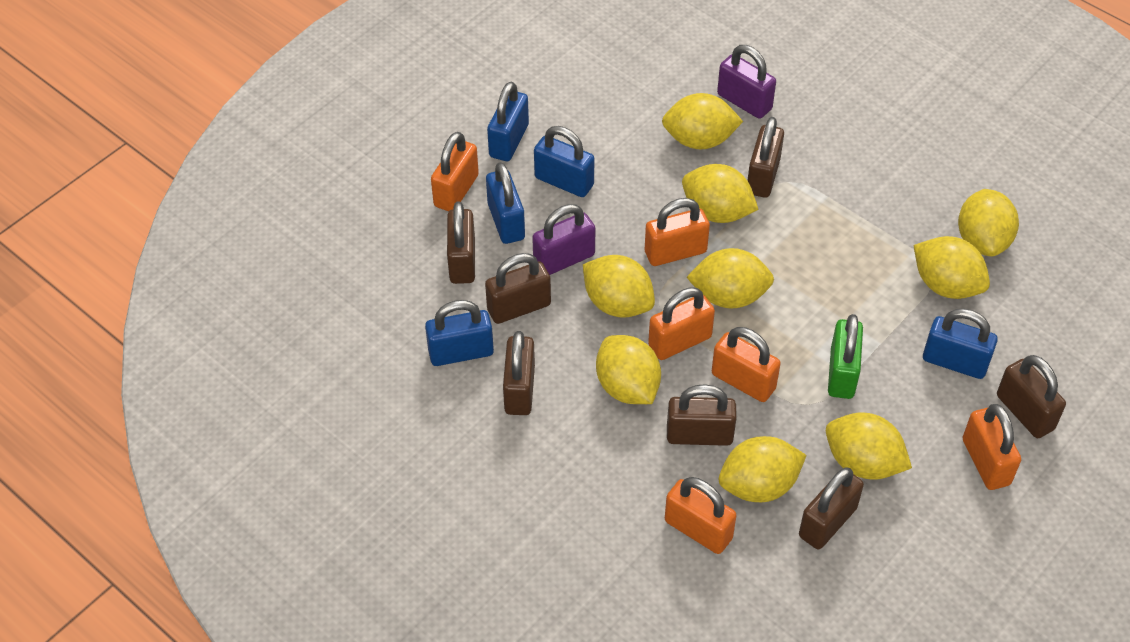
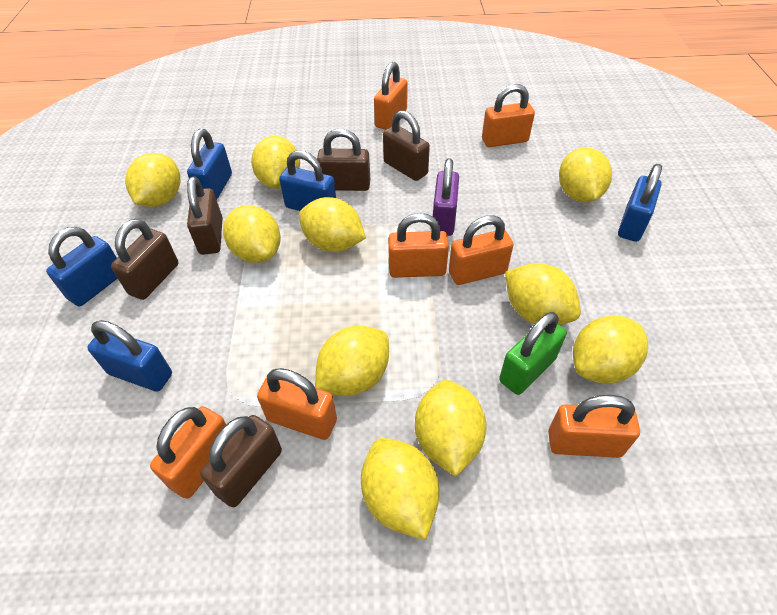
brown padlock: 7 -> 5
orange padlock: 6 -> 7
purple padlock: 2 -> 1
yellow lemon: 9 -> 10

